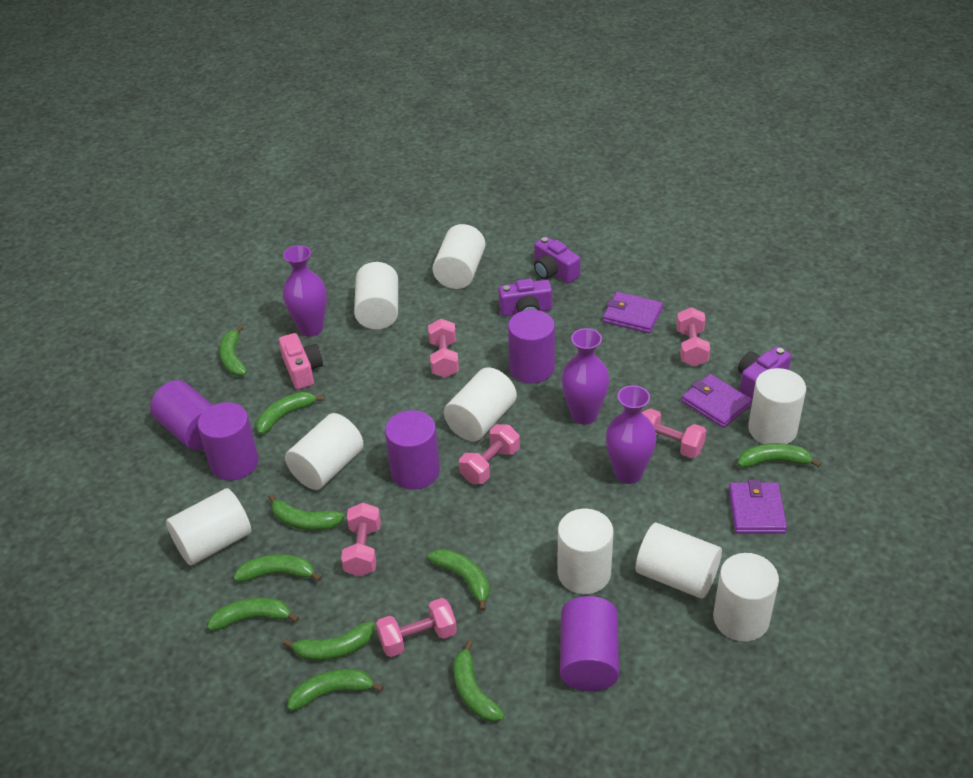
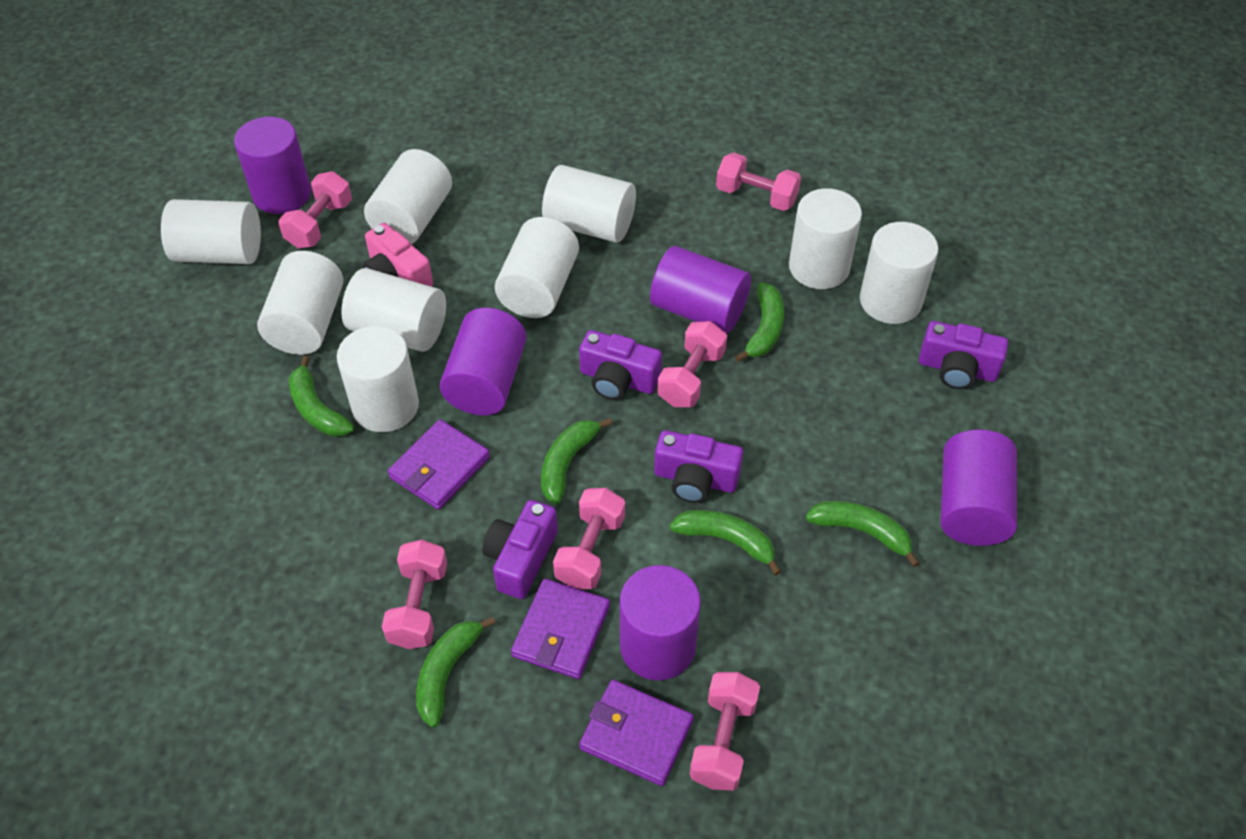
green banana: 10 -> 6
purple camera: 3 -> 4
purple vase: 3 -> 0

